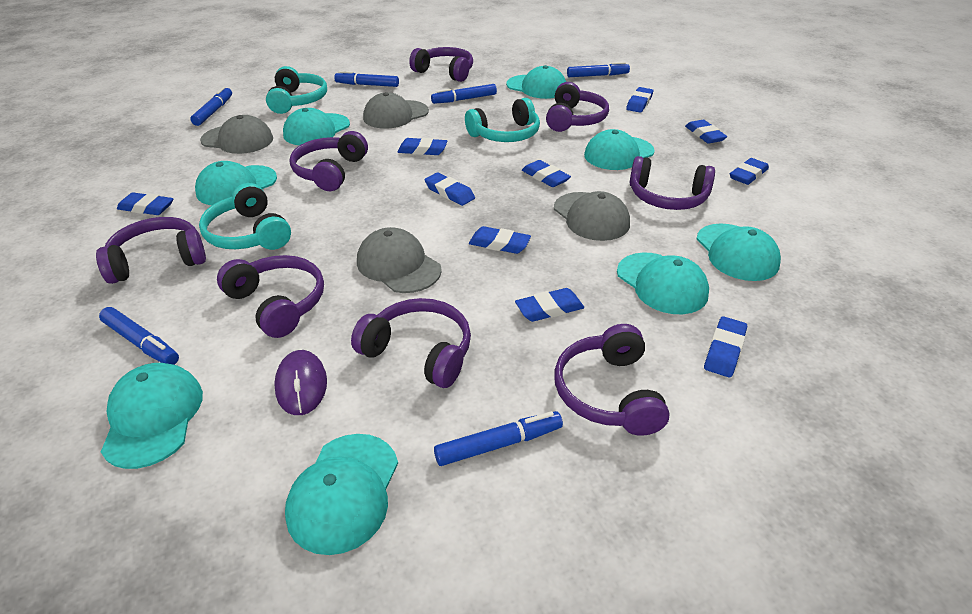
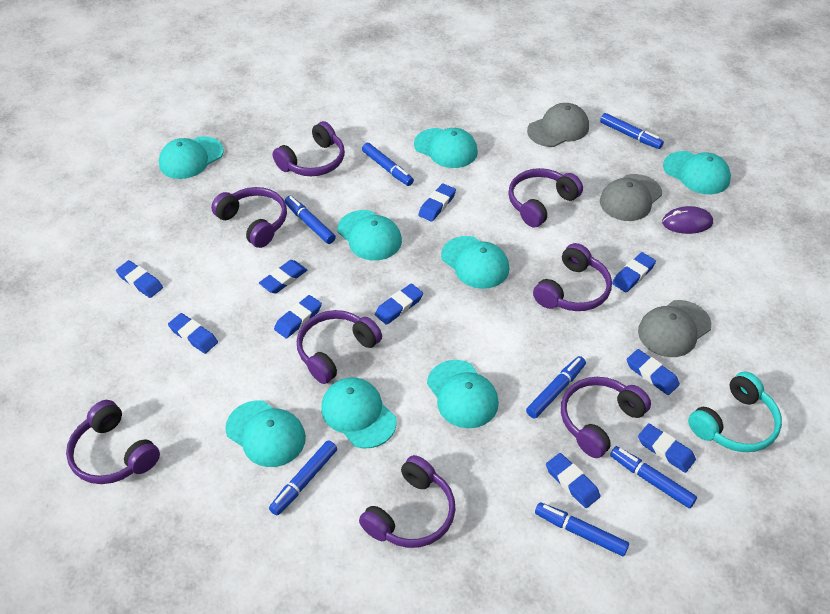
blue marker: 6 -> 7
grey cap: 4 -> 3
turquoise headphones: 3 -> 1

